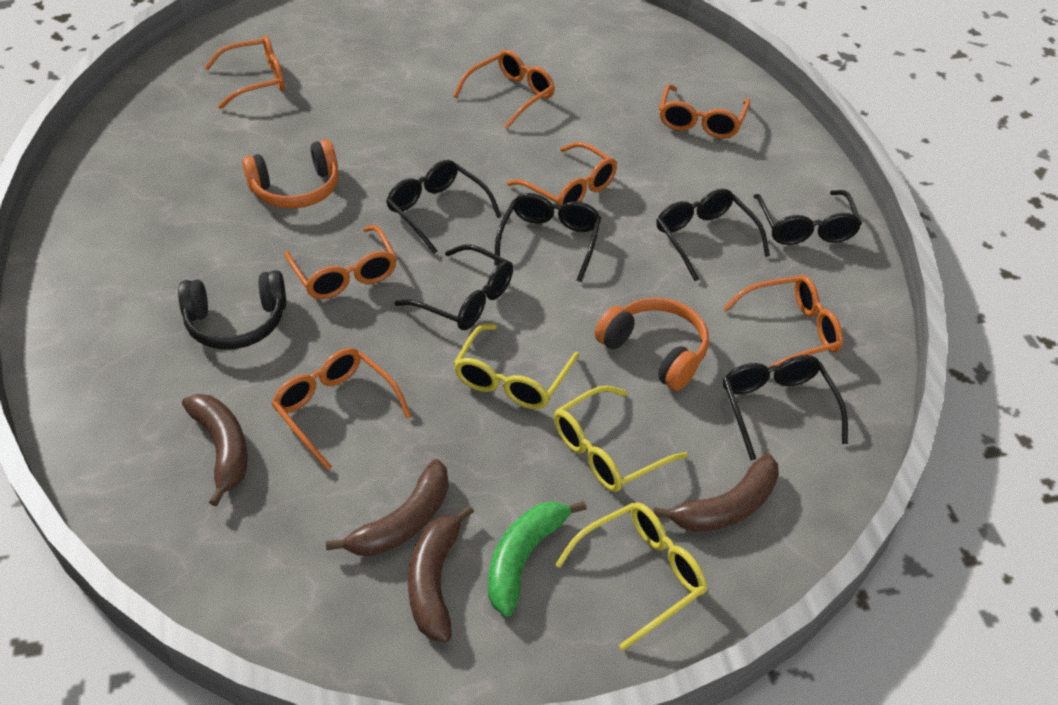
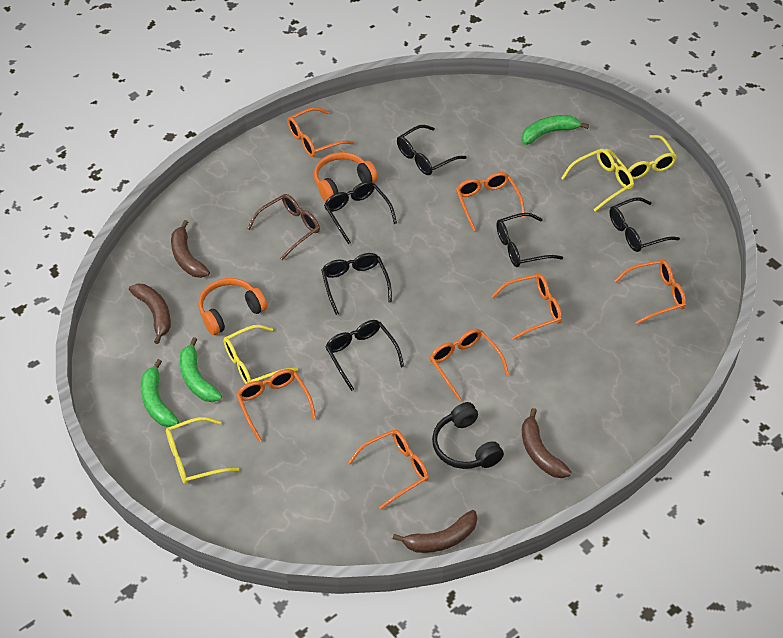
brown glasses: 0 -> 1
green banana: 1 -> 3
yellow glasses: 3 -> 4

